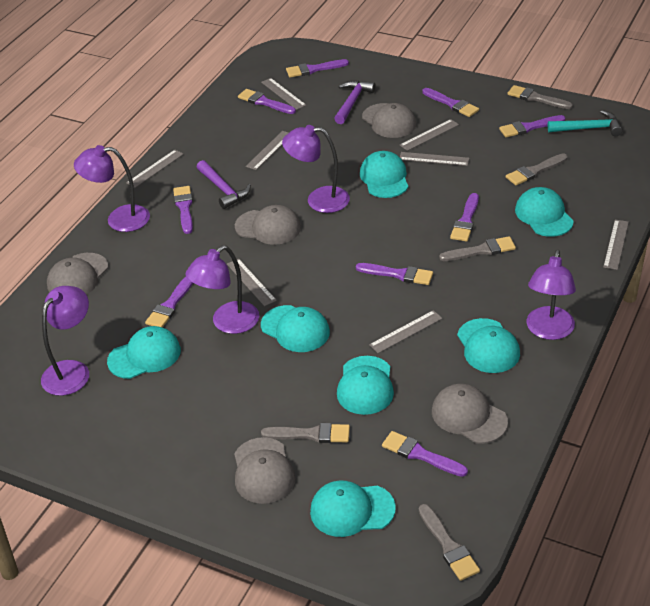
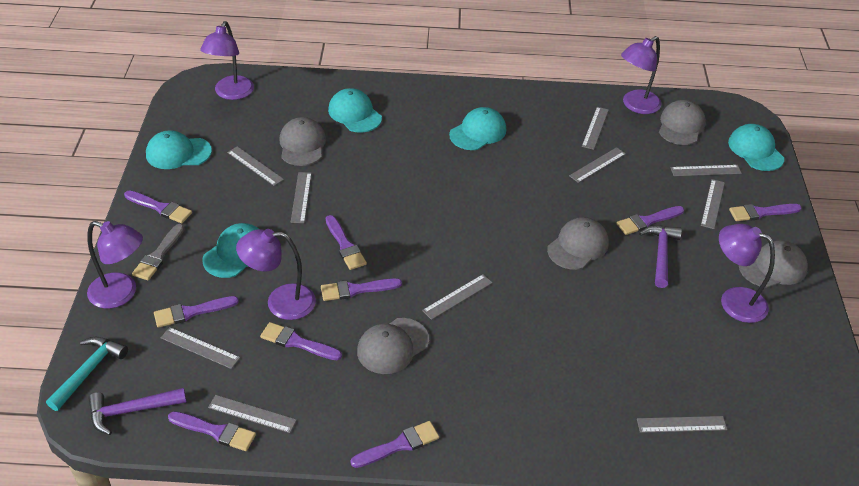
grey brush: 5 -> 1
grey ruler: 8 -> 10
turquoise cap: 7 -> 5

